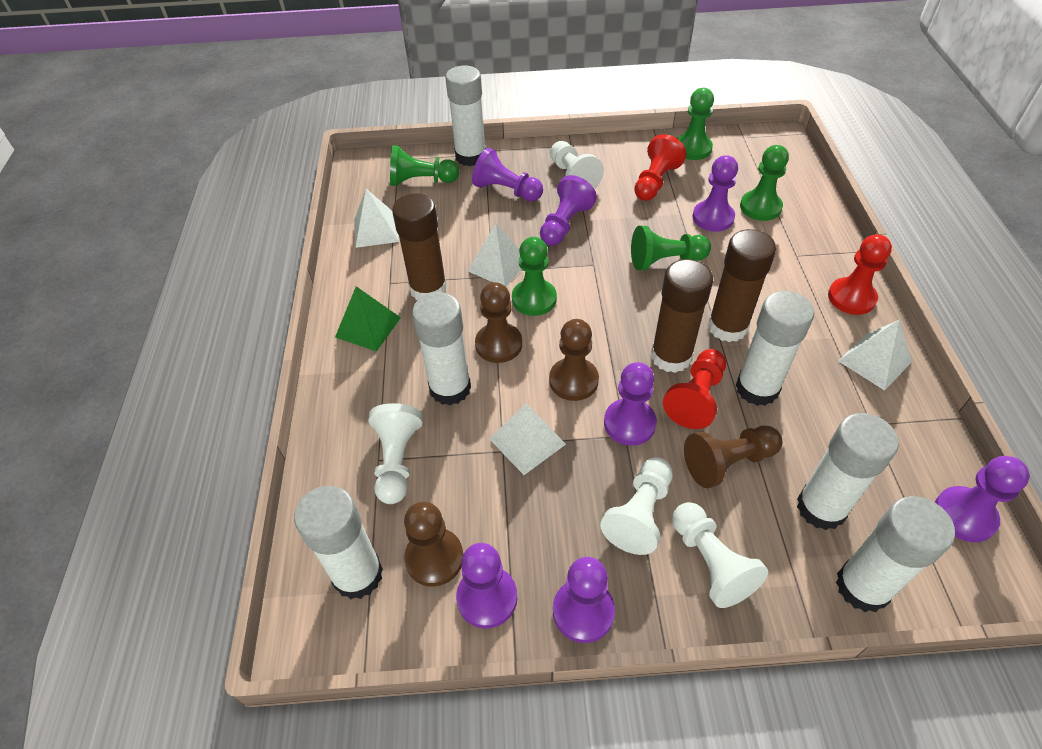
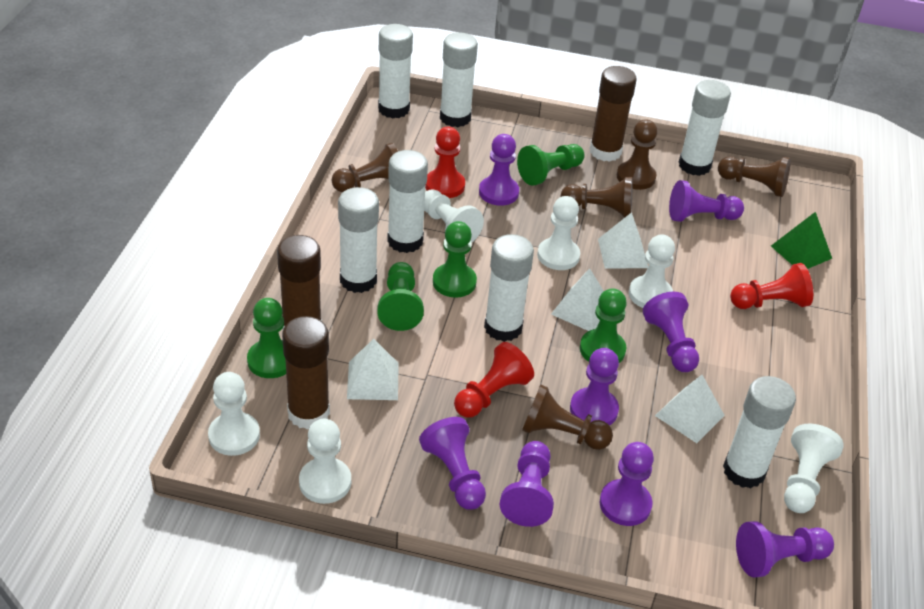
brown pawn: 4 -> 5
purple pawn: 7 -> 8
white glue stick: 6 -> 7
white pawn: 4 -> 6

